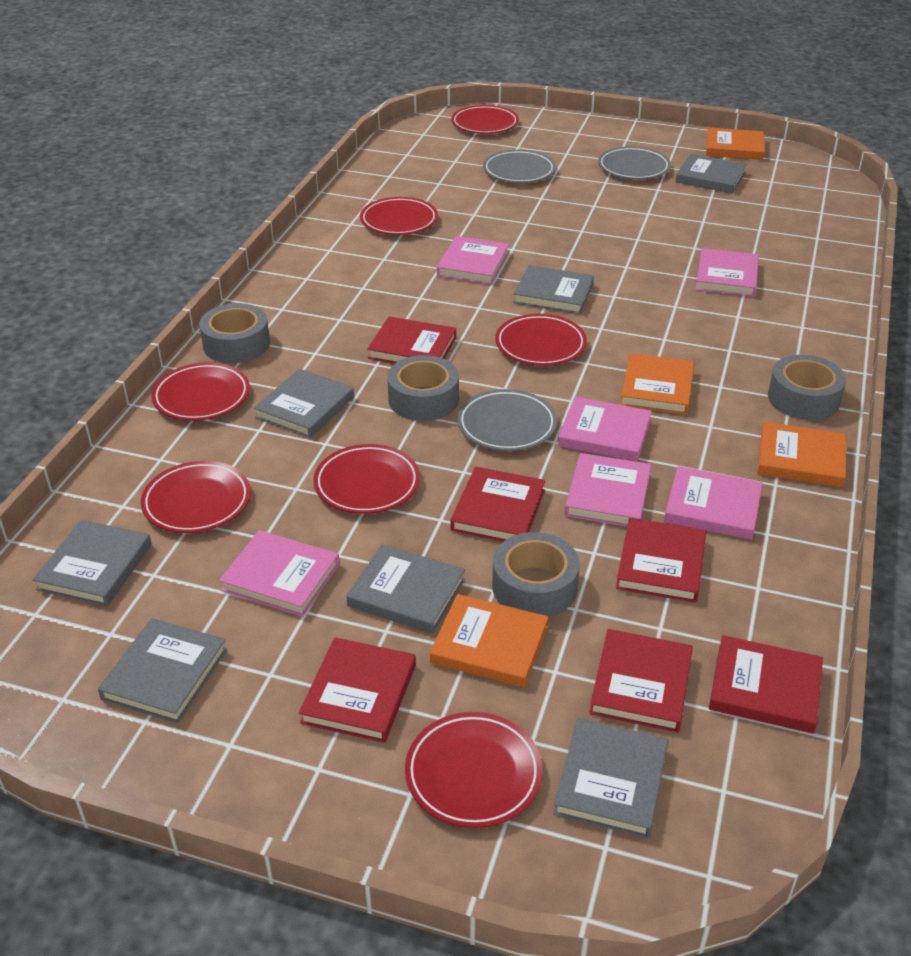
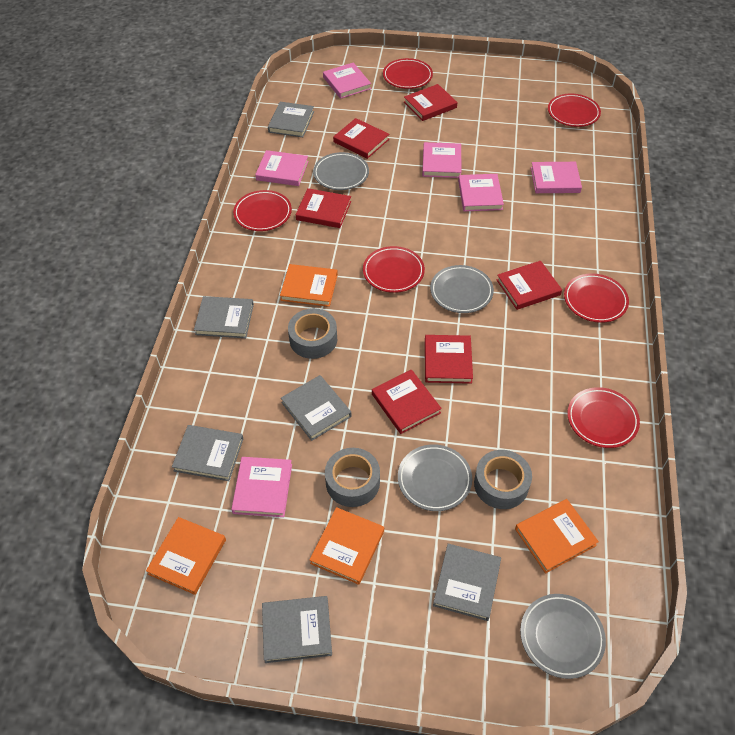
grey book: 7 -> 6
grey plate: 3 -> 4
grey tape: 4 -> 3
red plate: 7 -> 6

